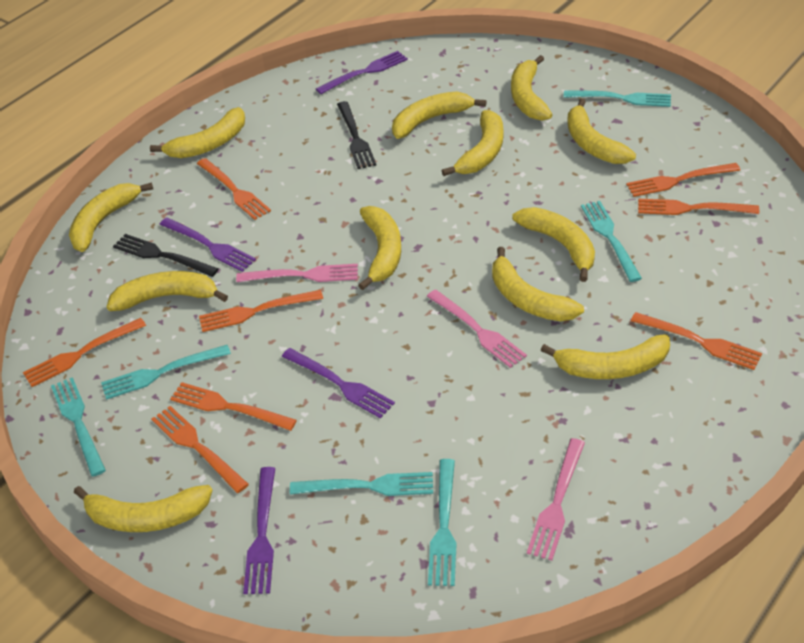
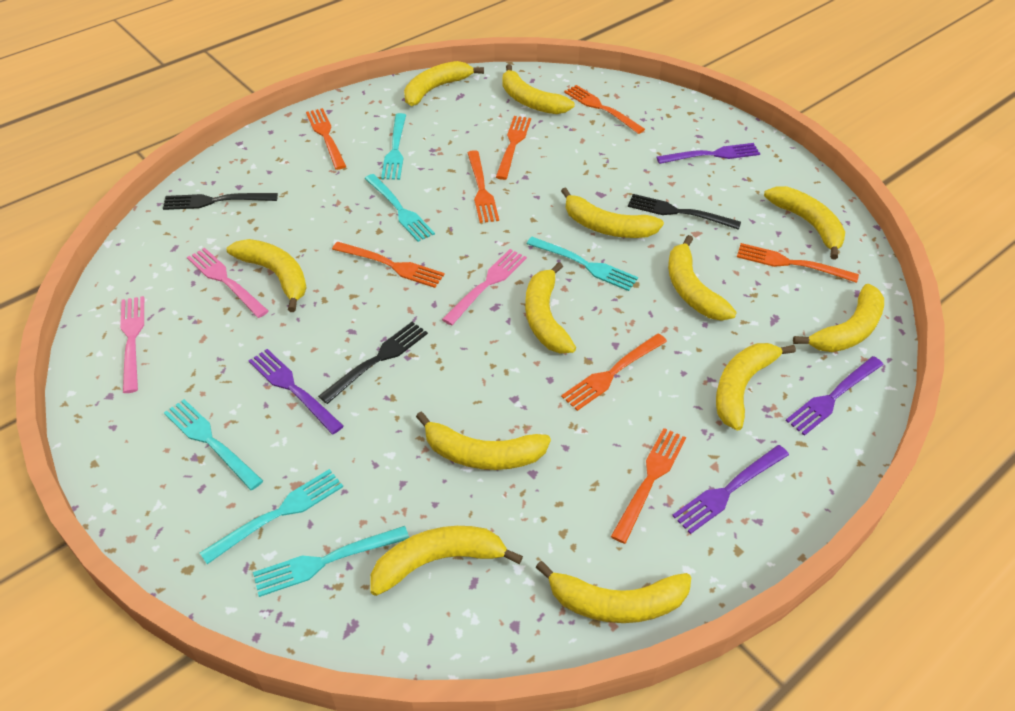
black fork: 2 -> 3

